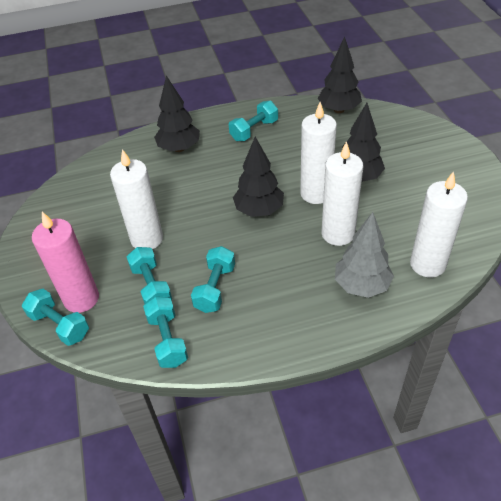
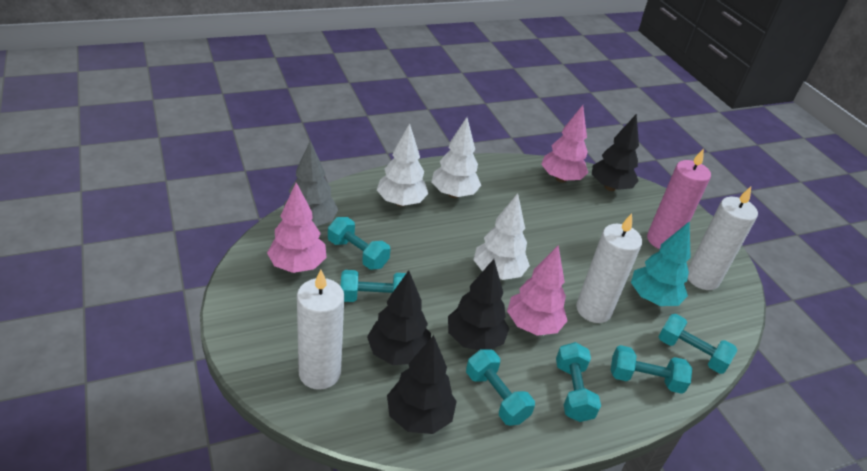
pink tree: 0 -> 3
turquoise dumbbell: 5 -> 6
turquoise tree: 0 -> 1
white candle: 4 -> 3
white tree: 0 -> 3

